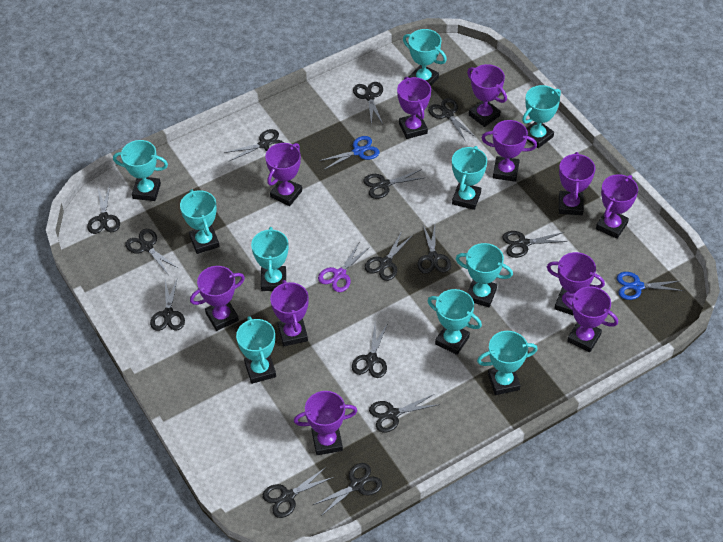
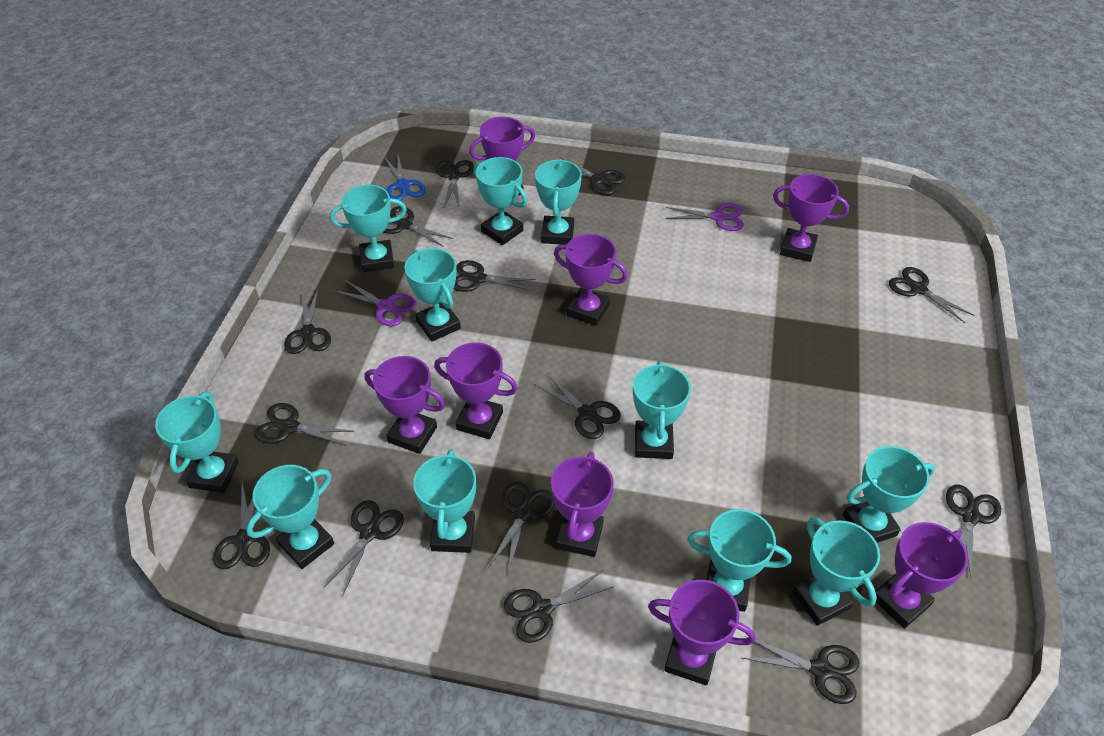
blue scissors: 2 -> 1
purple scissors: 1 -> 2
purple trophy: 11 -> 8
turquoise trophy: 10 -> 11

